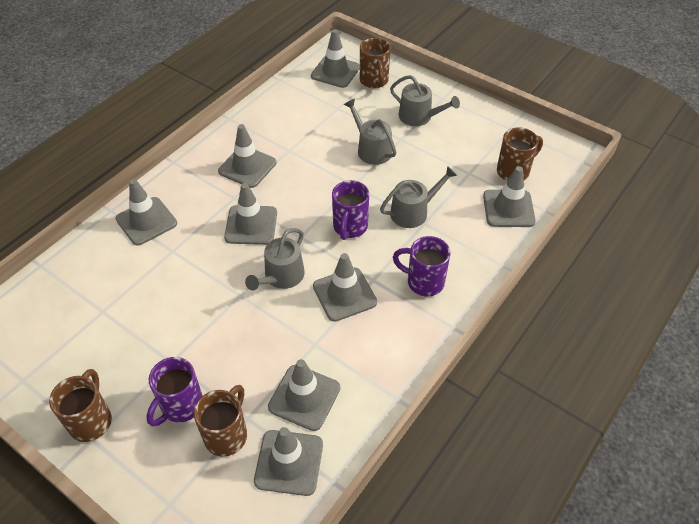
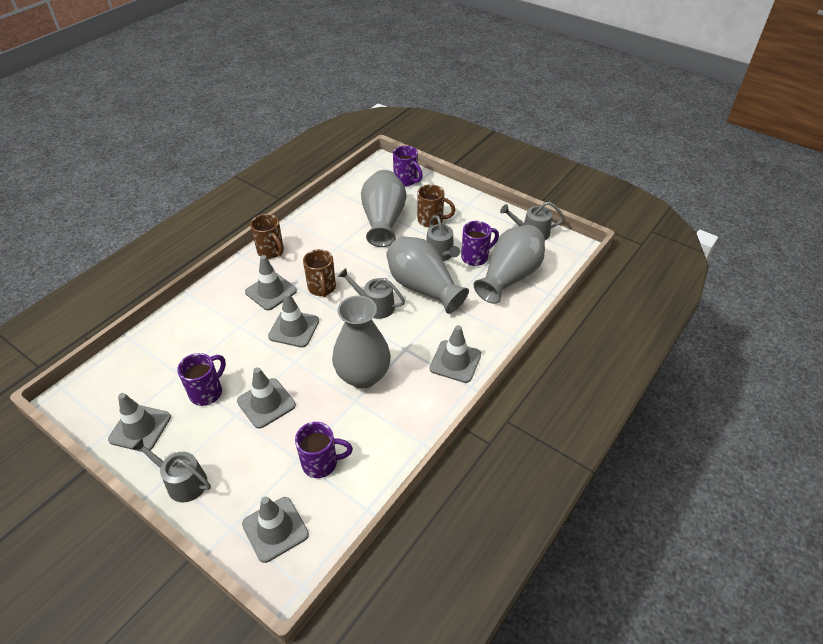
brown mug: 4 -> 3
grey traffic cone: 8 -> 6
grey vase: 0 -> 4
purple mug: 3 -> 4

